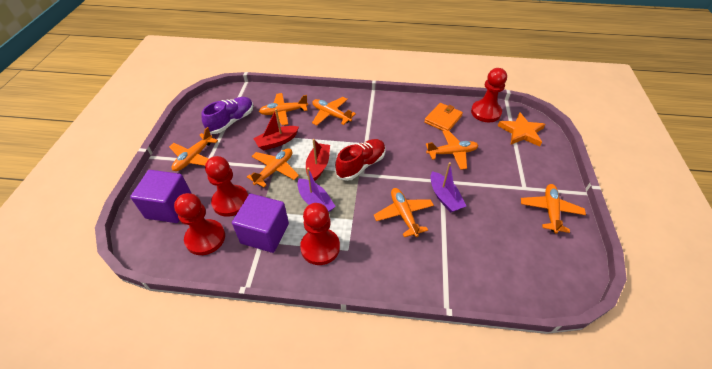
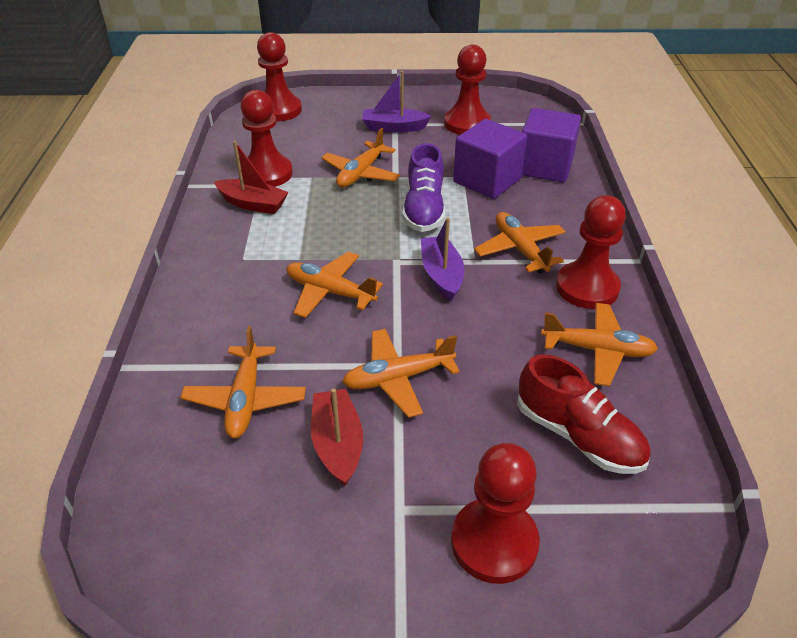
orange plane: 7 -> 6
orange star: 1 -> 0
orange wallet: 1 -> 0
red pawn: 4 -> 5

